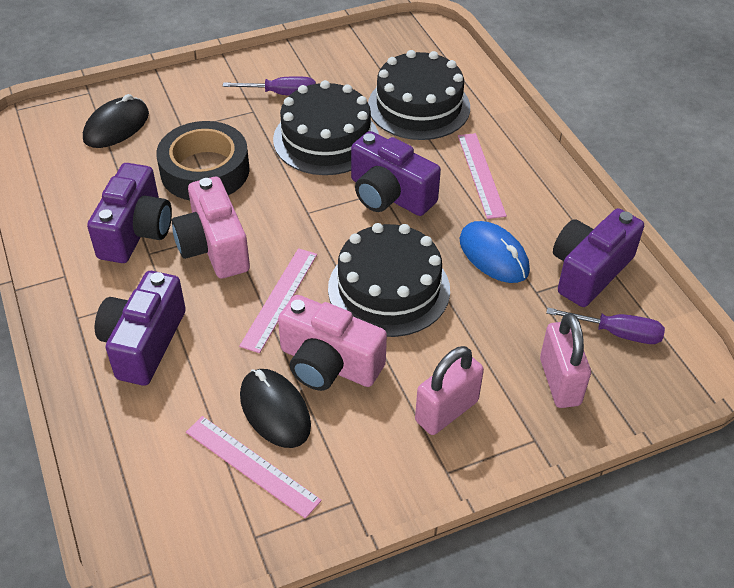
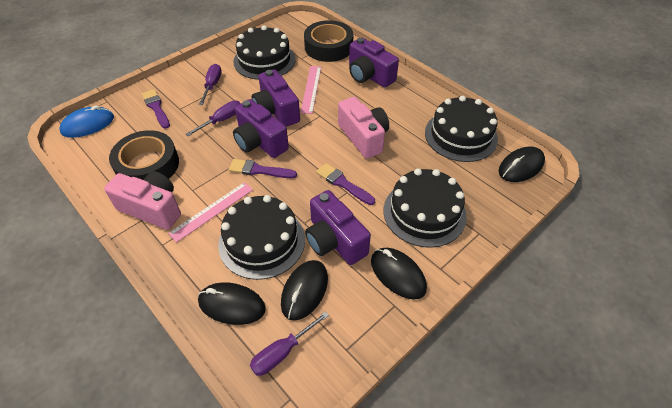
black cake: 3 -> 4
black mouse: 2 -> 4
black tape: 1 -> 2
pink padlock: 2 -> 0
pink ruler: 3 -> 2
purple brush: 0 -> 3
purple screwdriver: 2 -> 3

